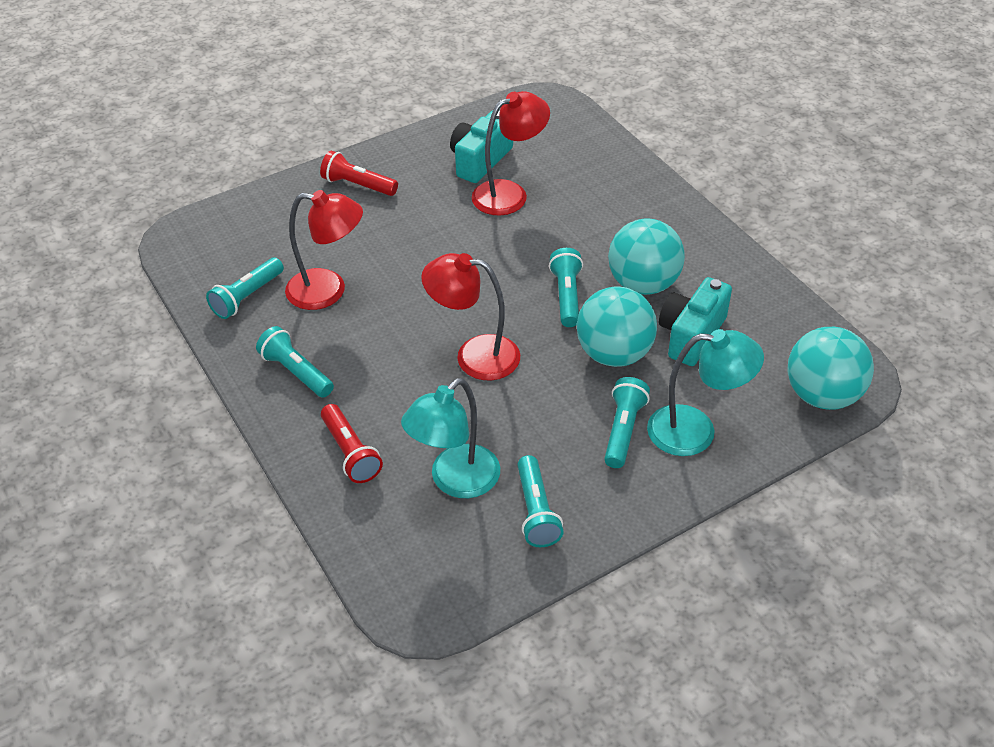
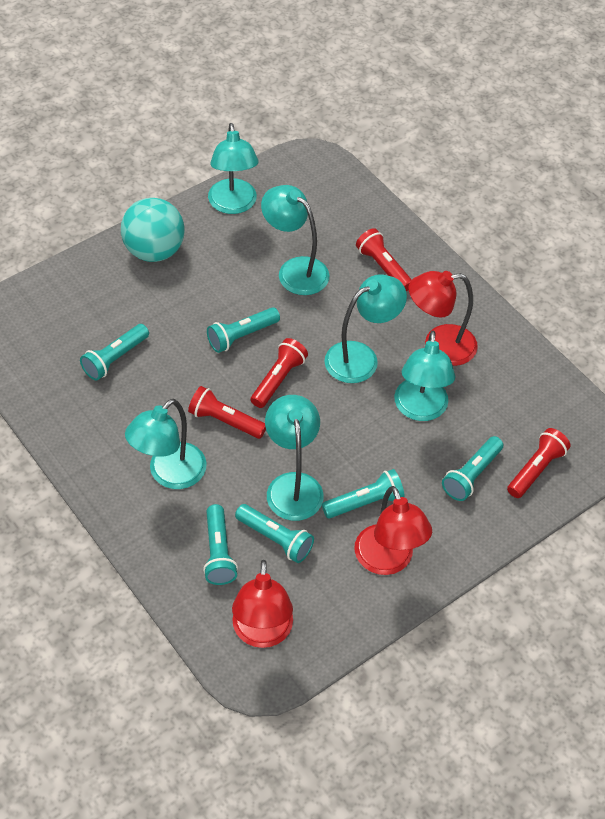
red flashlight: 2 -> 4
turquoise ball: 3 -> 1
turquoise camera: 2 -> 0
turquoise flashlight: 5 -> 6
turquoise lamp: 2 -> 6

